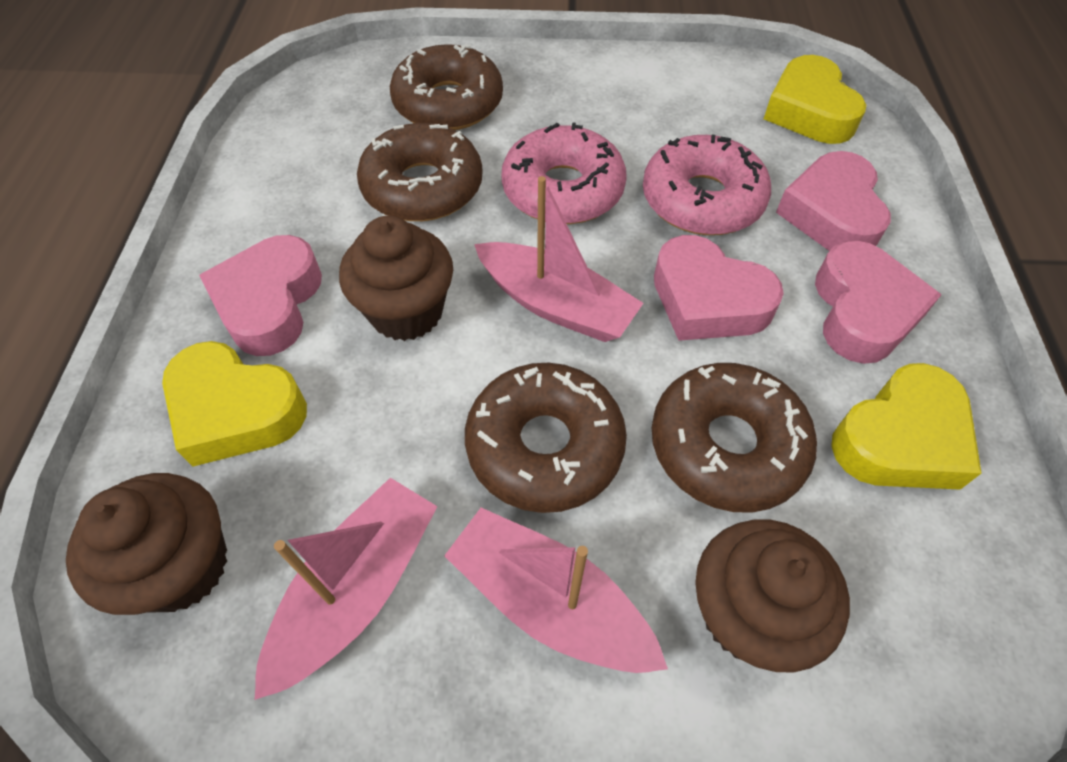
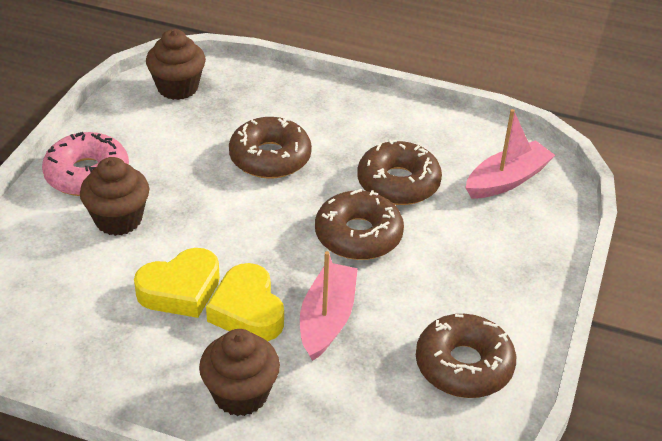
pink boat: 3 -> 2
pink donut: 2 -> 1
pink heart: 4 -> 0
yellow heart: 3 -> 2

